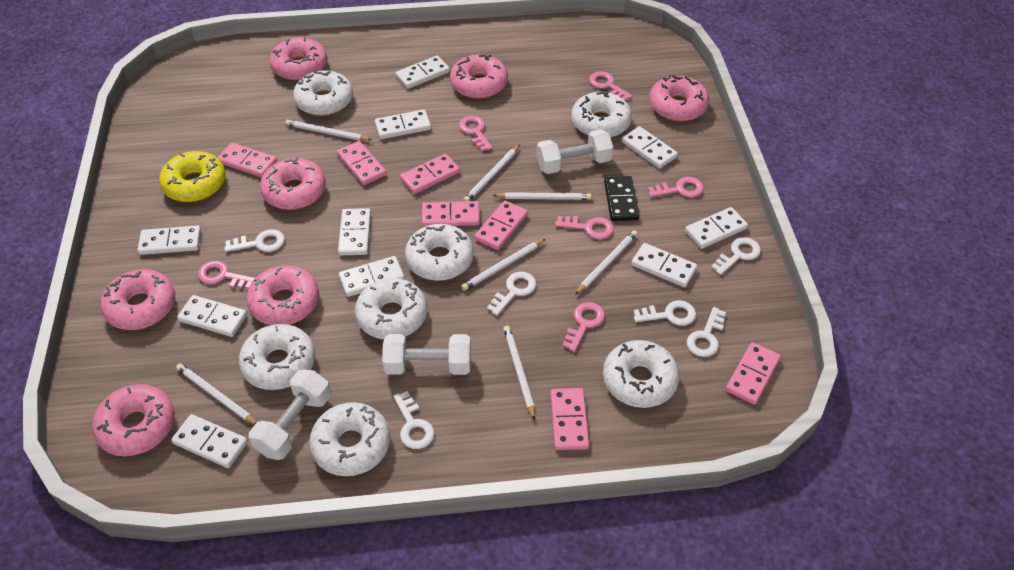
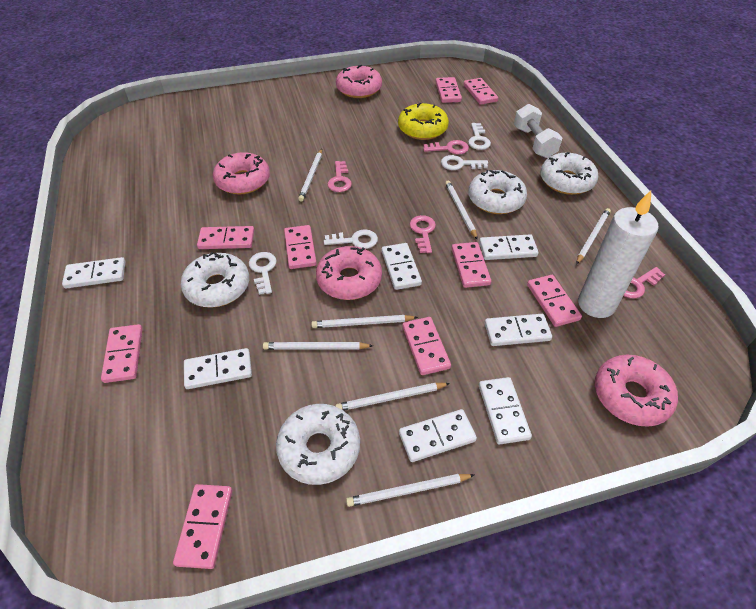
black domino: 1 -> 0
pink domino: 7 -> 9
pink donut: 7 -> 4
pink key: 6 -> 4
white candle: 0 -> 1
white domino: 10 -> 7
white donut: 7 -> 4
white dumbbell: 3 -> 1
white key: 6 -> 4

